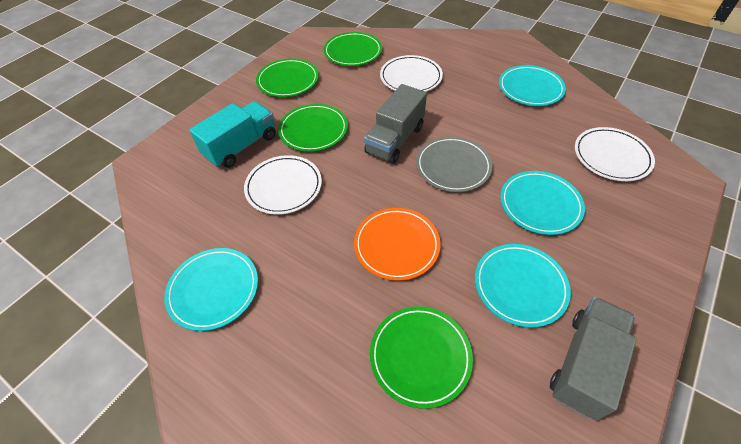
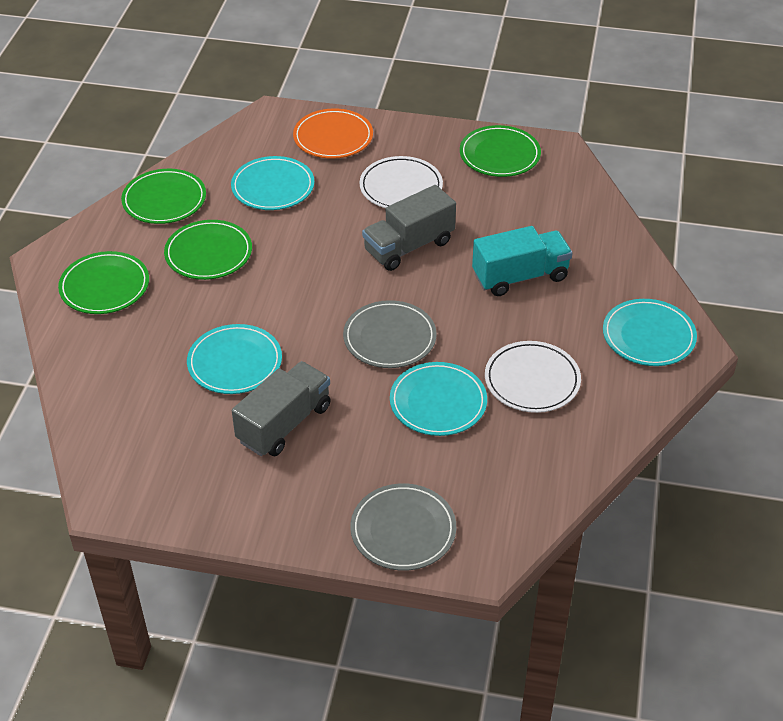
grey plate: 1 -> 2
white plate: 3 -> 2

